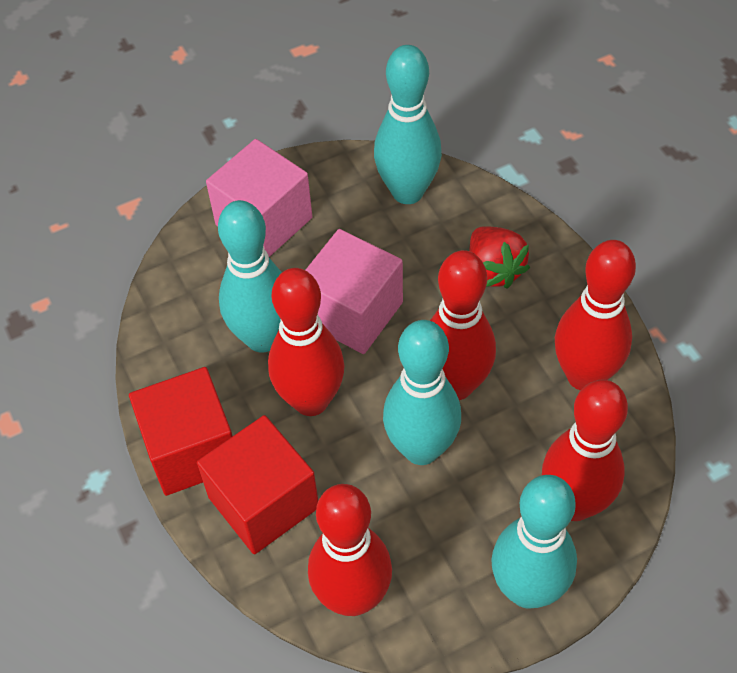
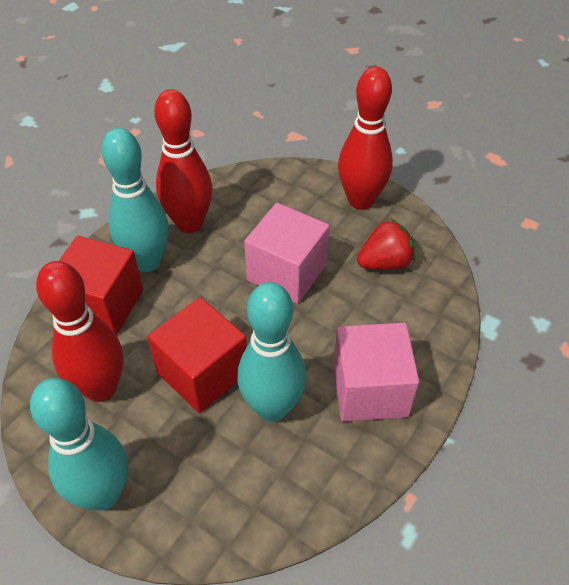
red bowling pin: 5 -> 3
turquoise bowling pin: 4 -> 3

